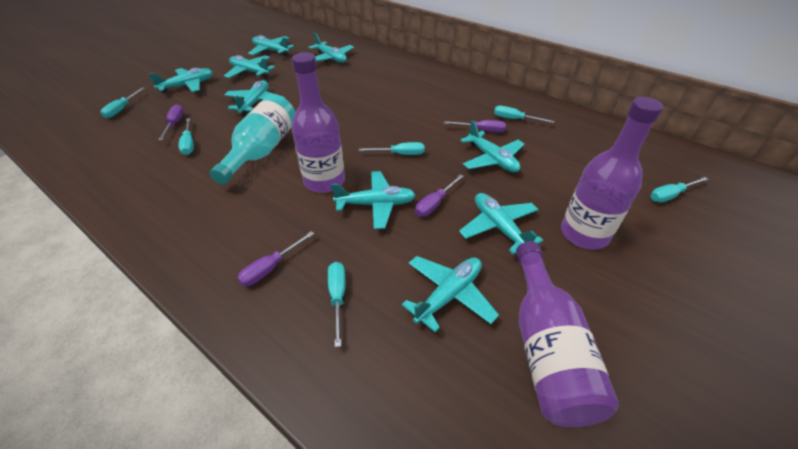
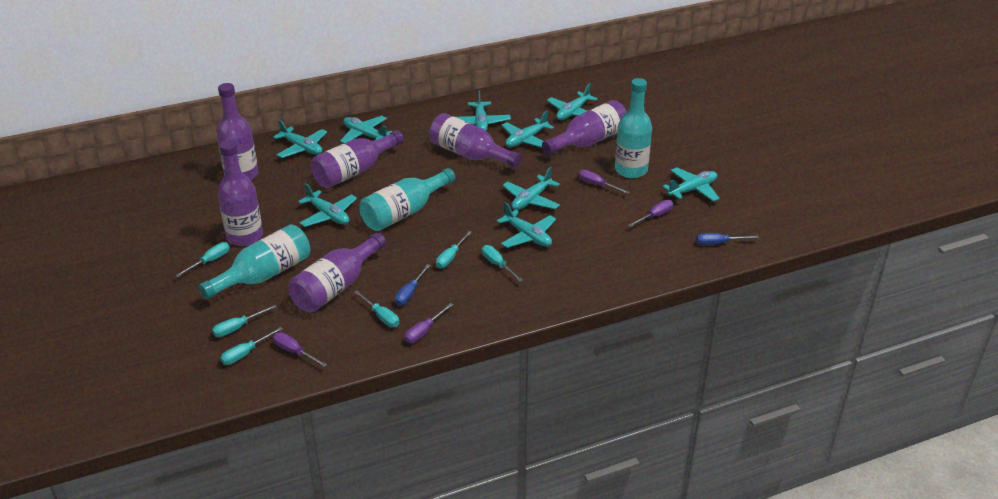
blue screwdriver: 0 -> 2
purple bottle: 3 -> 6
turquoise bottle: 1 -> 3

